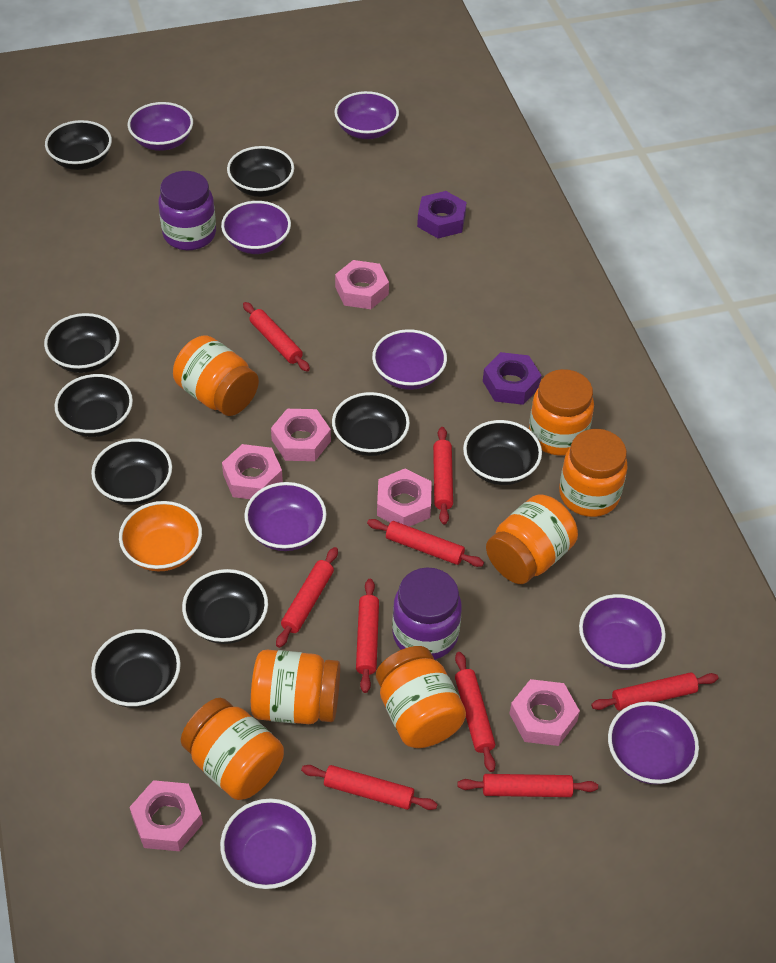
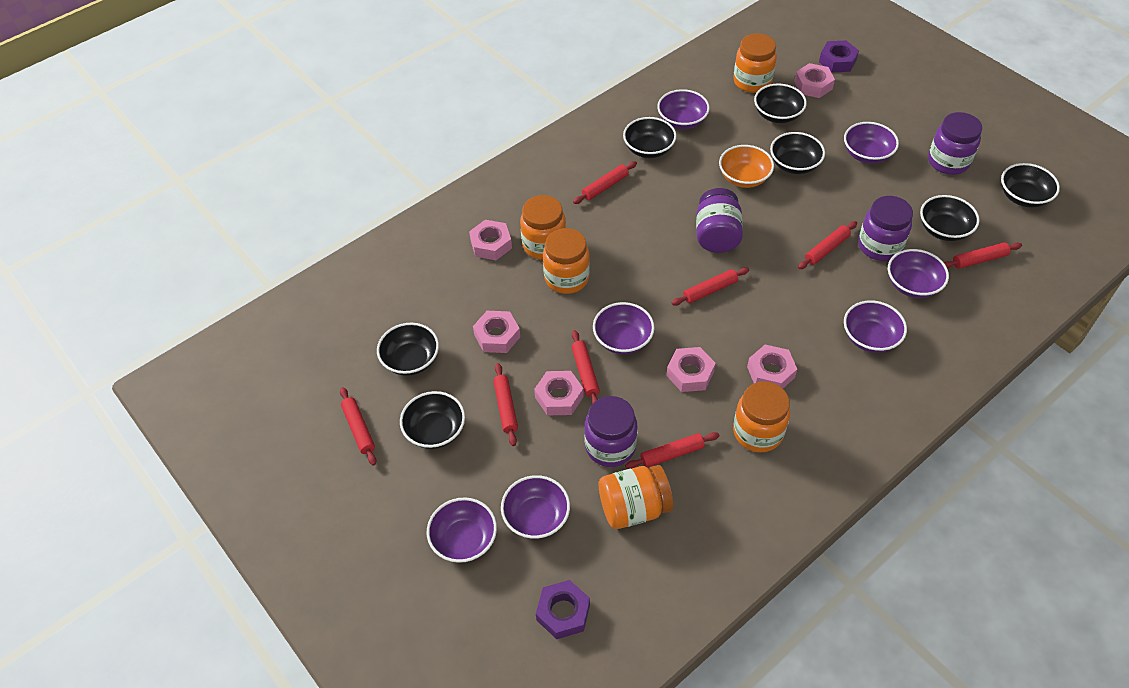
black bowl: 9 -> 7
orange jar: 7 -> 5
purple bowl: 8 -> 7
purple jar: 2 -> 4
red rolling pin: 9 -> 8

